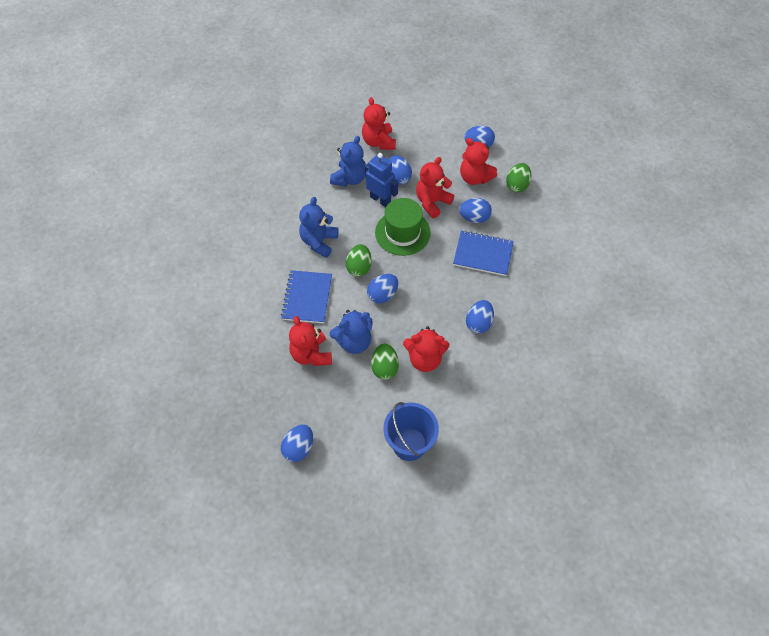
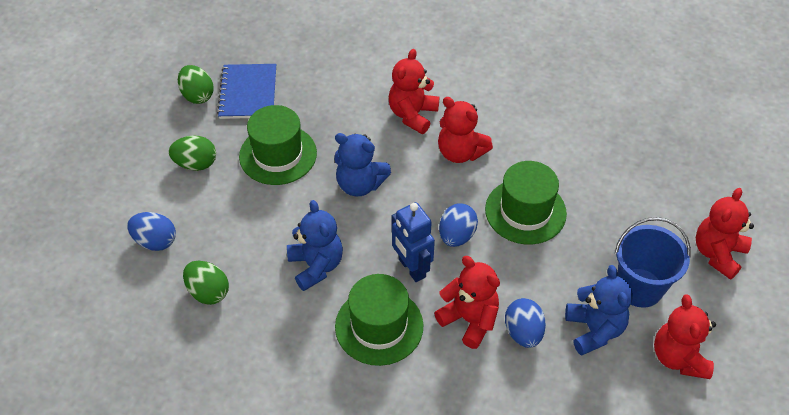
blue egg: 6 -> 3
blue notebook: 2 -> 1
green hat: 1 -> 3

